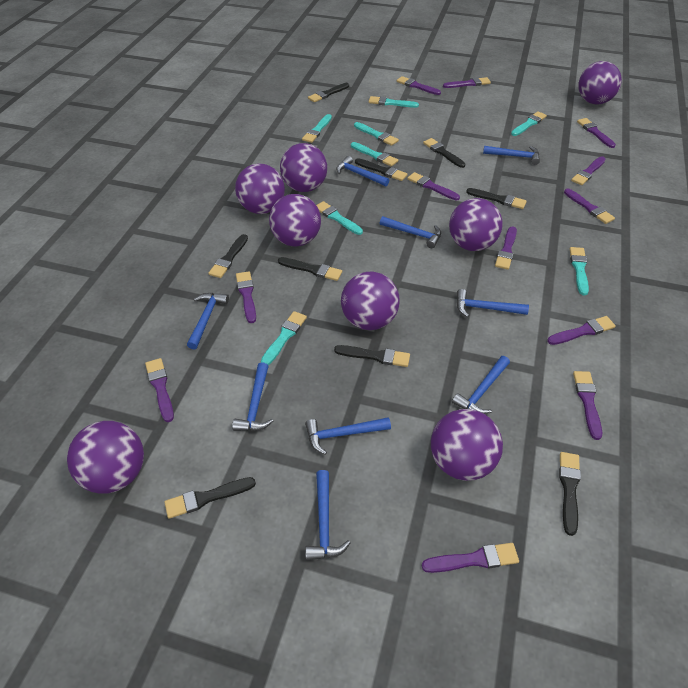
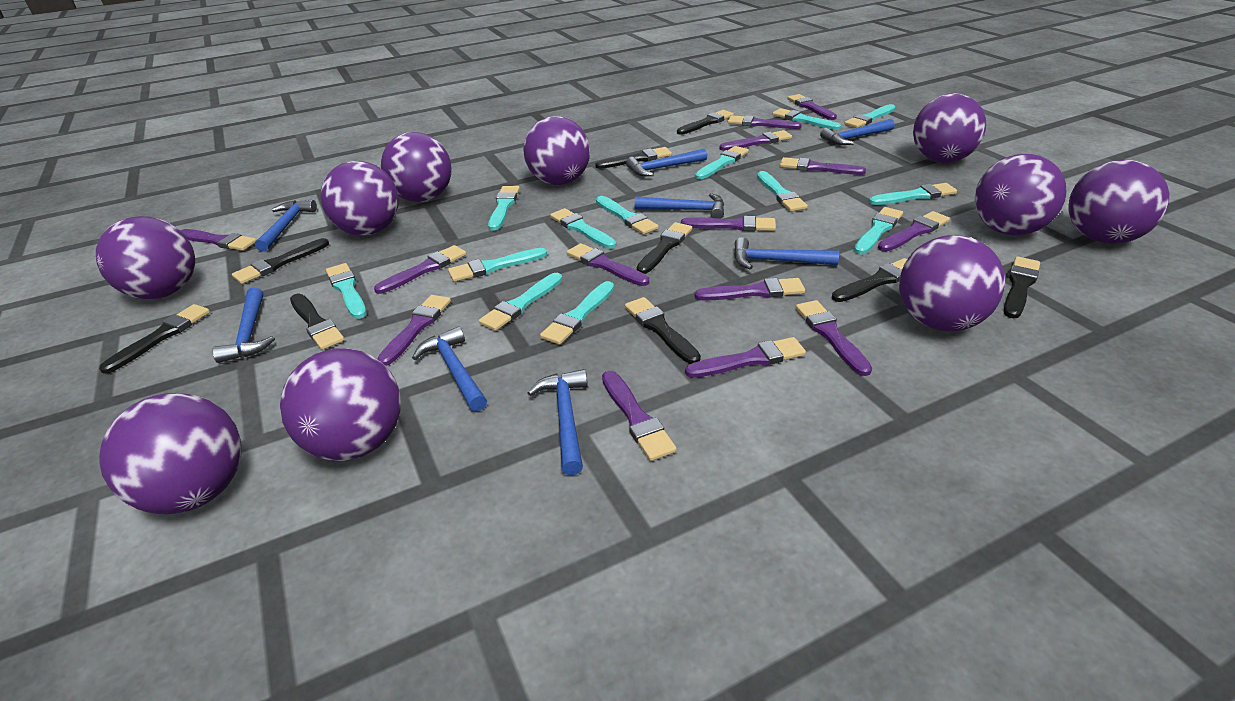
blue hammer: 9 -> 8
purple ball: 8 -> 10
purple brush: 12 -> 14
turquoise brush: 8 -> 13

